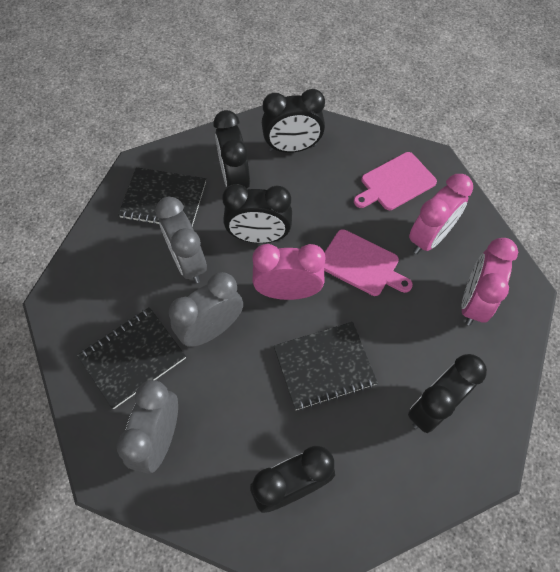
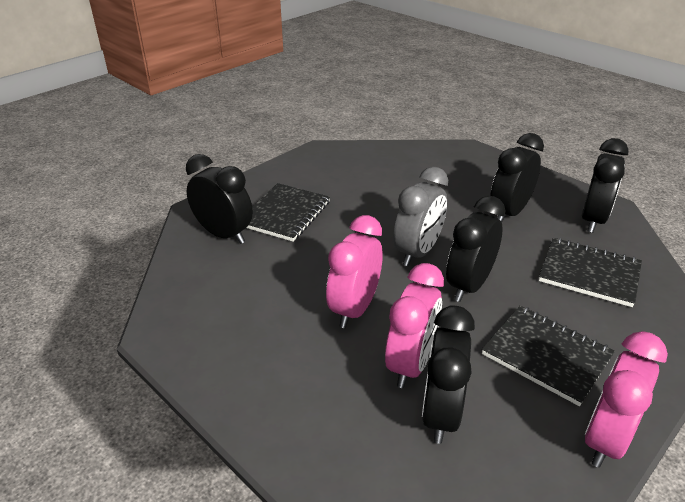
grey clock: 3 -> 1
pink cutting board: 2 -> 0

